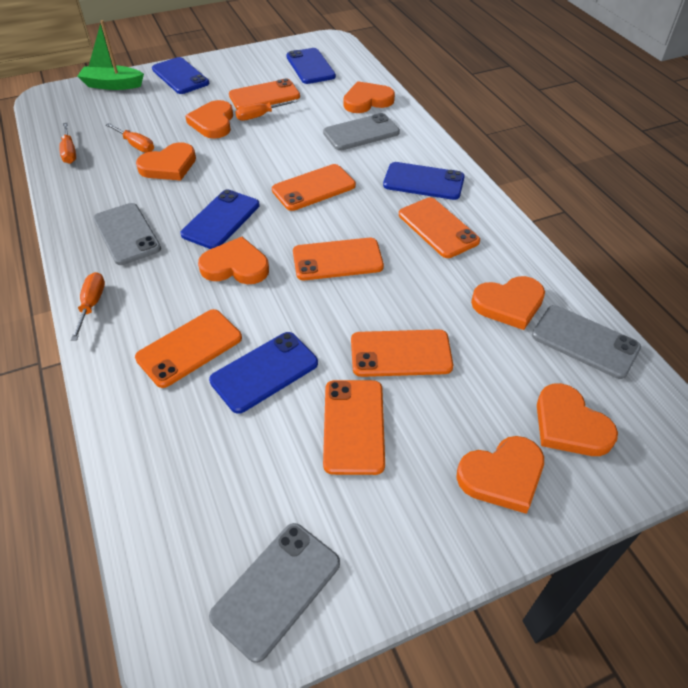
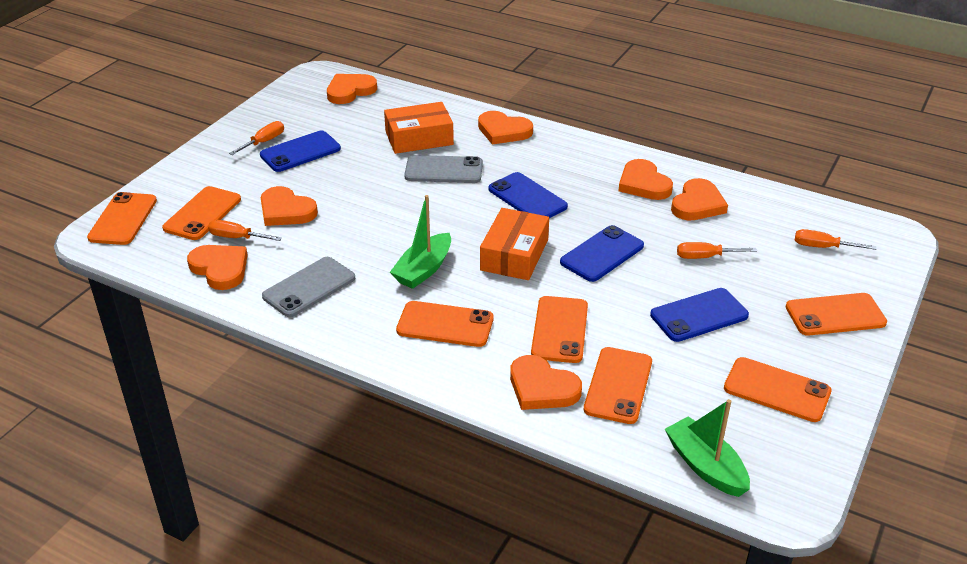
blue phone: 5 -> 4
green boat: 1 -> 2
grey phone: 4 -> 2
orange box: 0 -> 2

